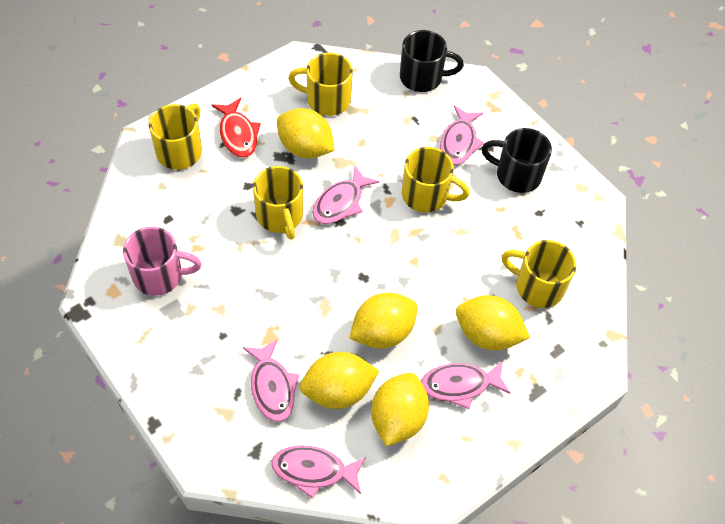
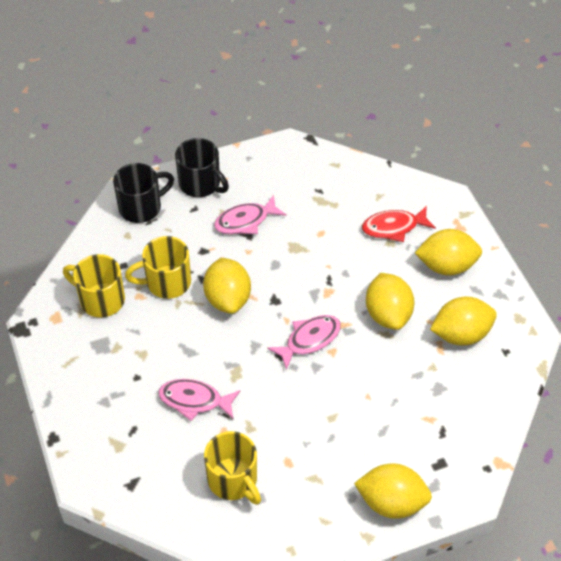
pink fish: 5 -> 3
pink mug: 1 -> 0
yellow mug: 5 -> 3

